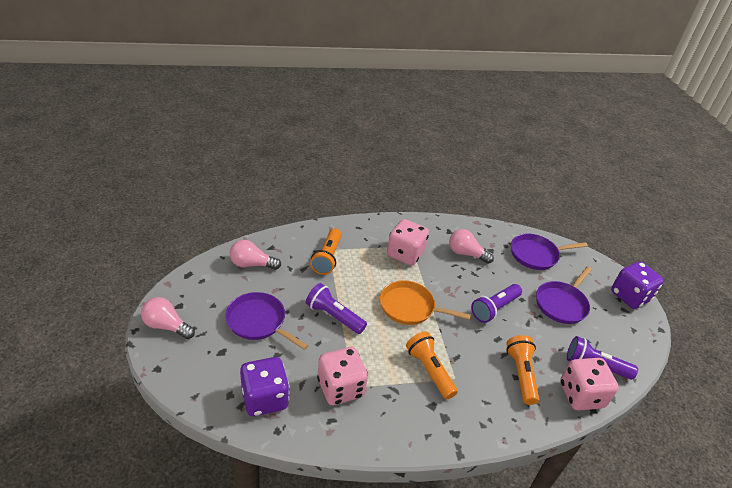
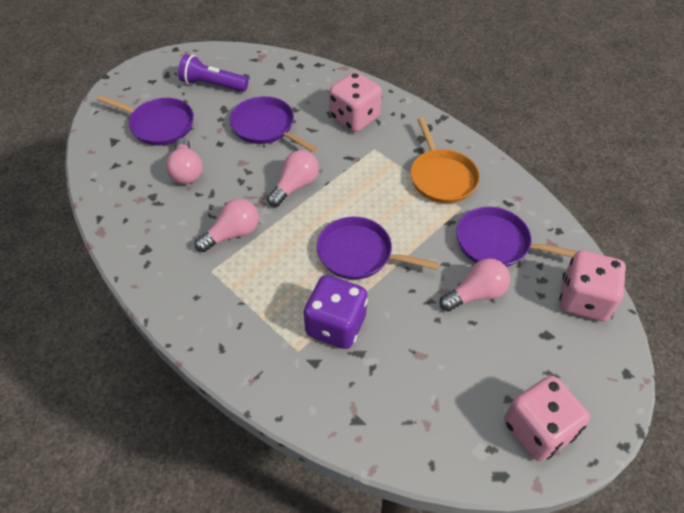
orange flashlight: 3 -> 0
pink light bulb: 3 -> 4
purple dice: 2 -> 1
purple flashlight: 3 -> 1
purple pan: 3 -> 4

